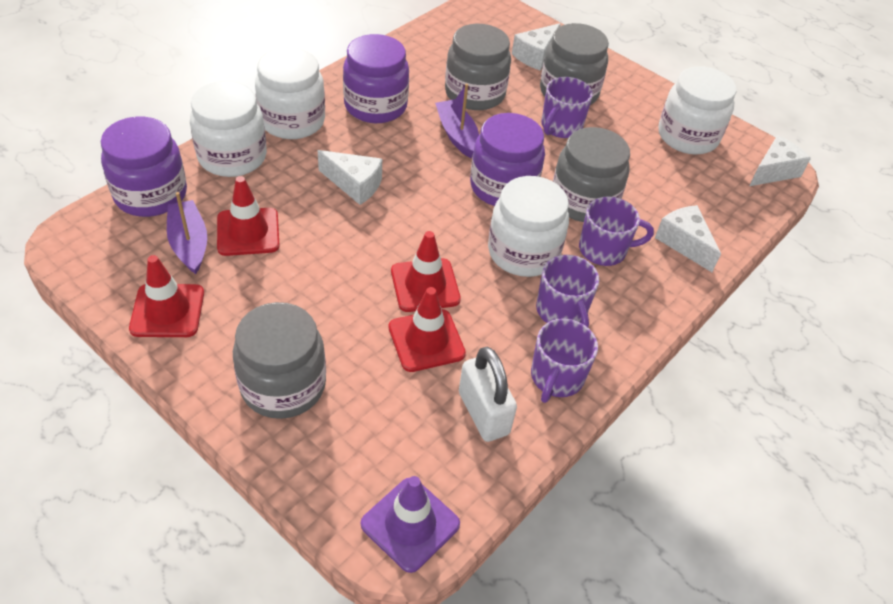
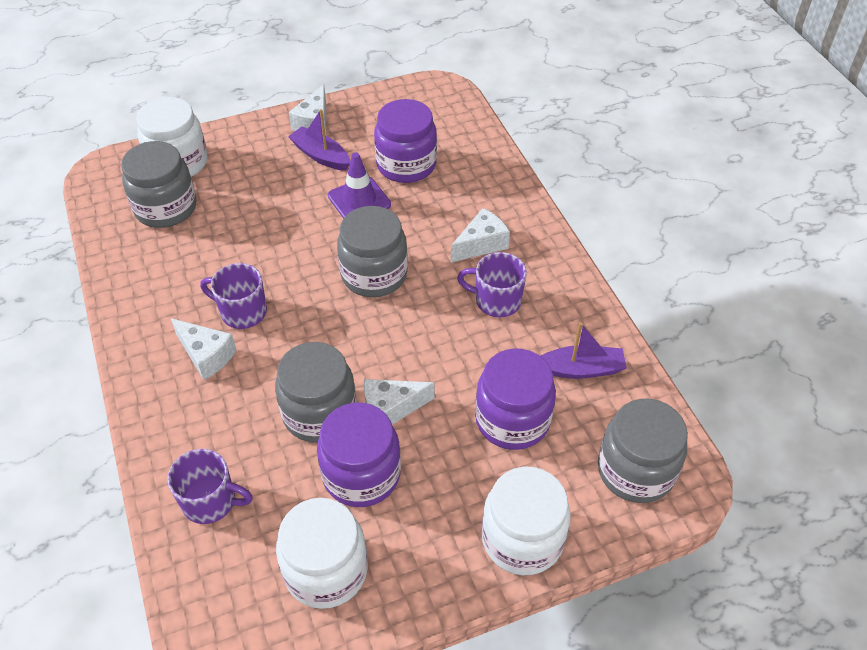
purple mug: 4 -> 3
red traffic cone: 4 -> 0
white jar: 4 -> 3
white padlock: 1 -> 0

